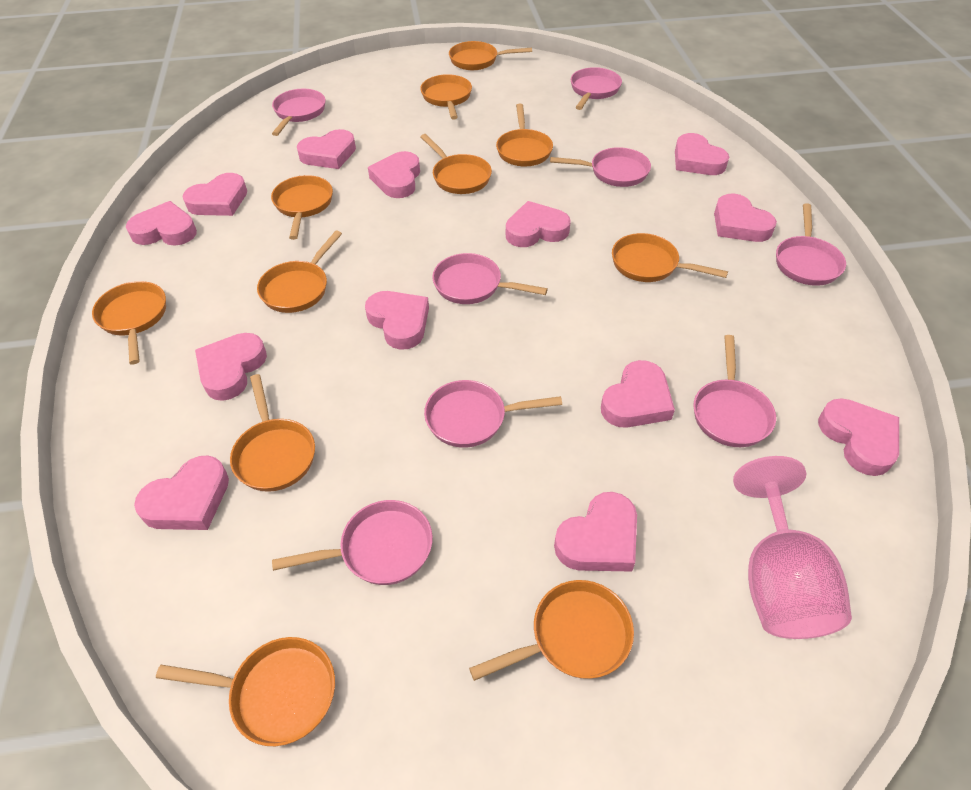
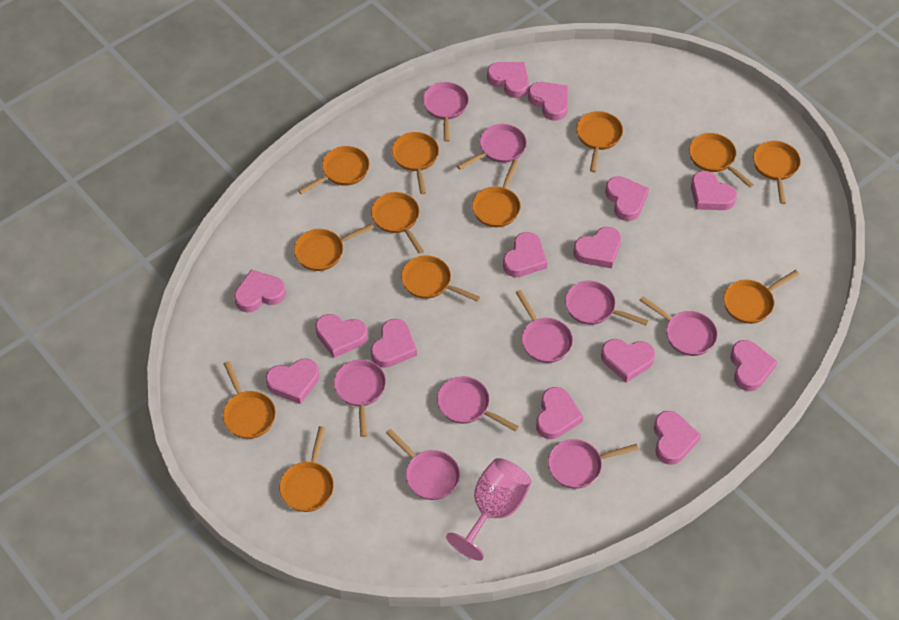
orange pan: 11 -> 12
pink heart: 13 -> 14
pink pan: 8 -> 9

